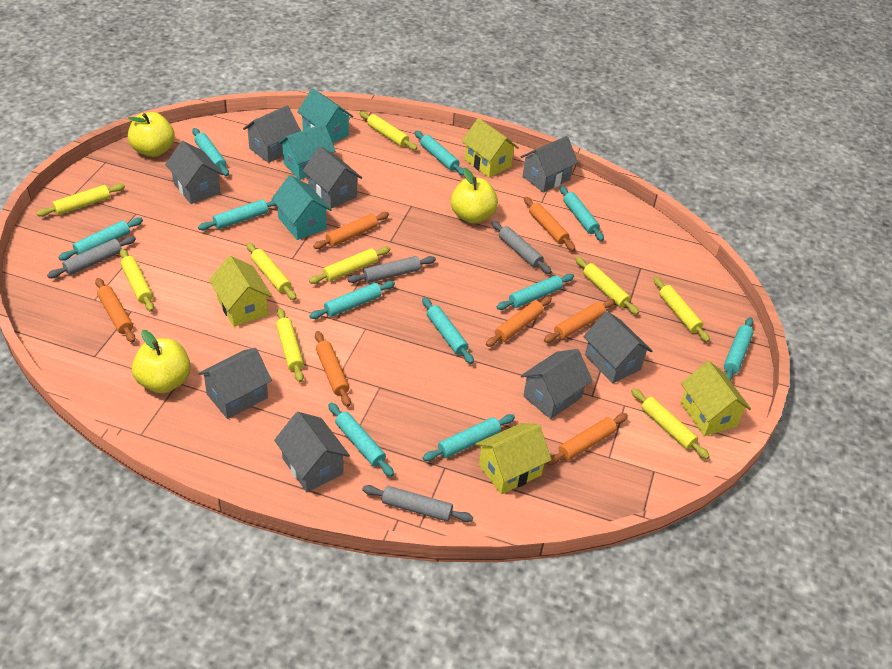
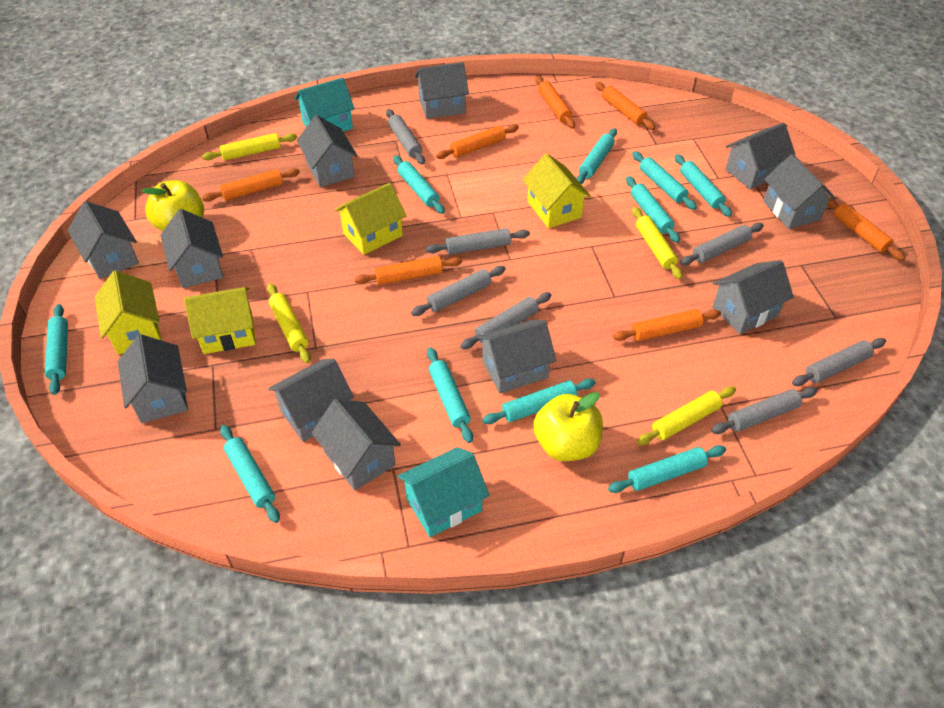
grey house: 8 -> 11
grey rolling pin: 4 -> 7
turquoise house: 3 -> 2
turquoise rolling pin: 11 -> 10
yellow apple: 3 -> 2
yellow rolling pin: 9 -> 4

